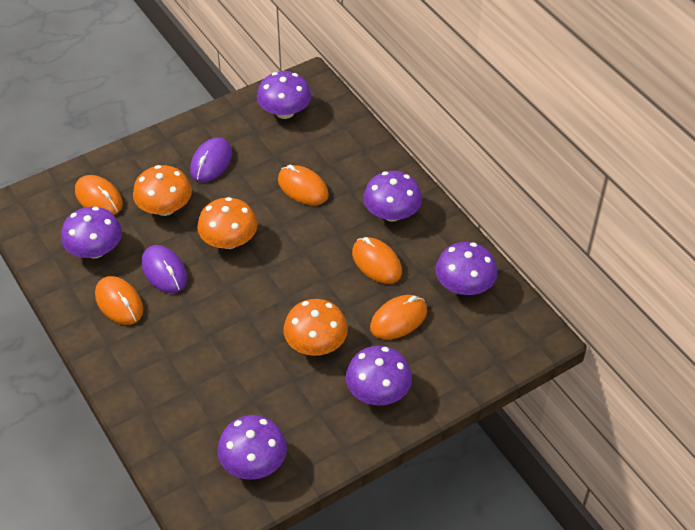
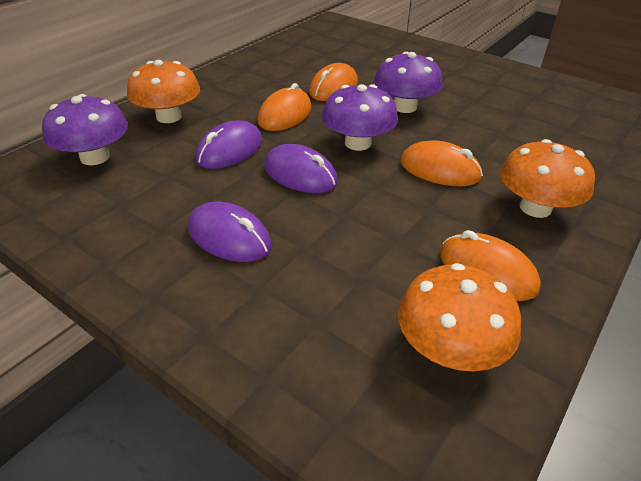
orange mouse: 5 -> 4
purple mouse: 2 -> 3
purple mushroom: 6 -> 3

